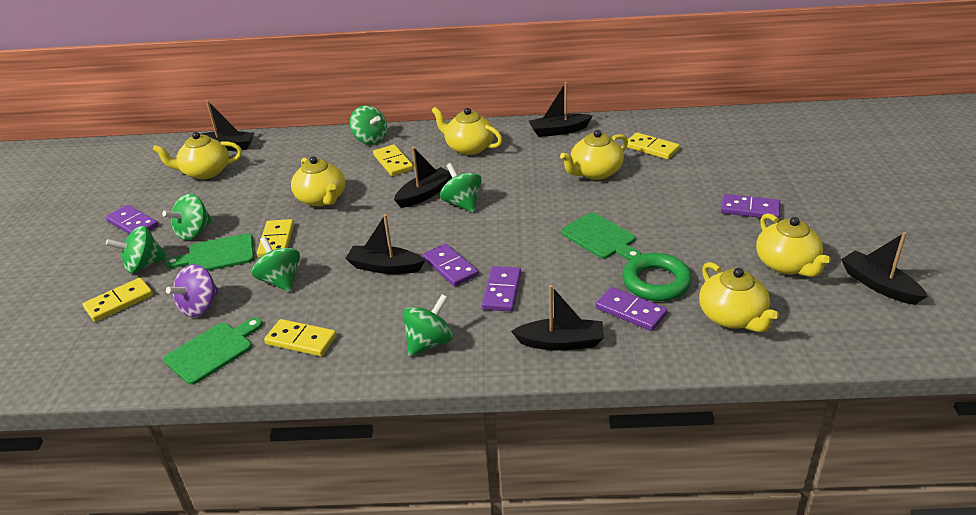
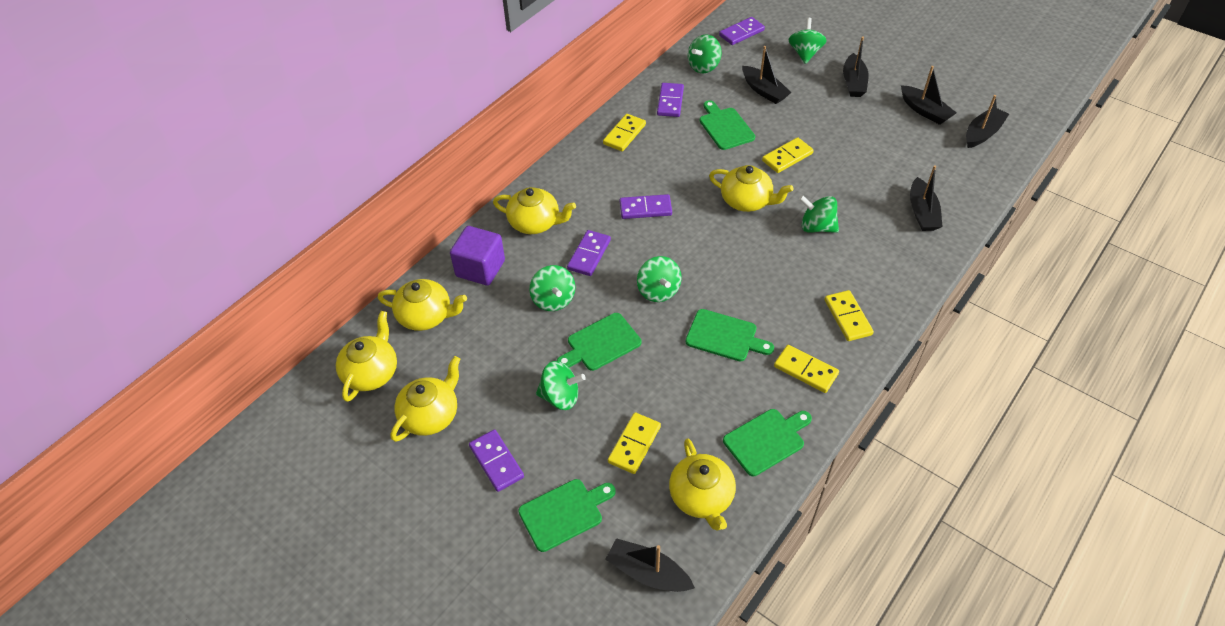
green cutting board: 3 -> 5
green ring: 1 -> 0
purple cube: 0 -> 1
purple spinning top: 1 -> 0

